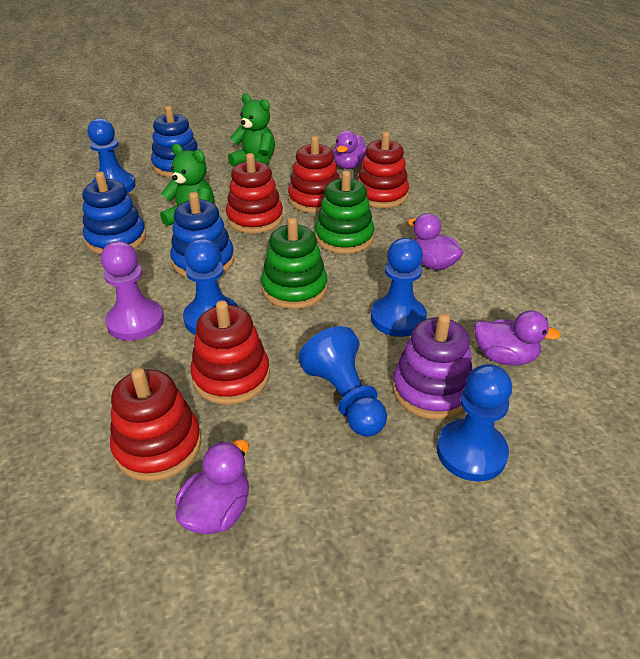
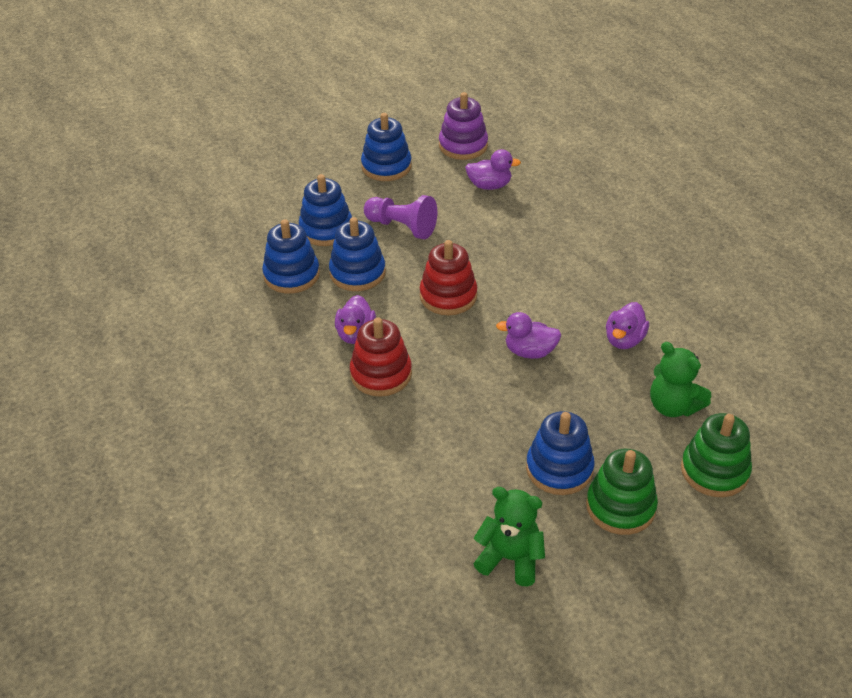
blue pawn: 5 -> 0
blue stacking toy: 3 -> 5
red stacking toy: 5 -> 2

